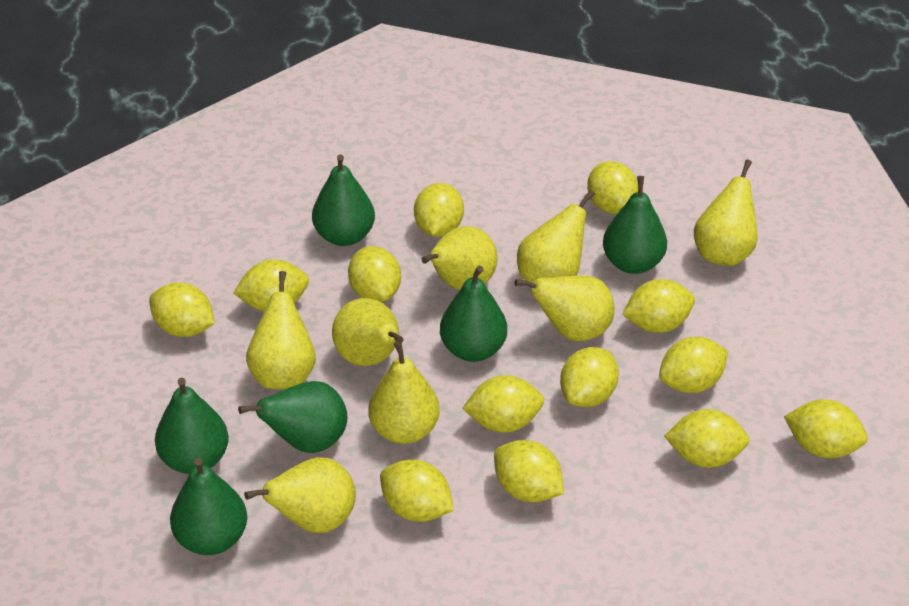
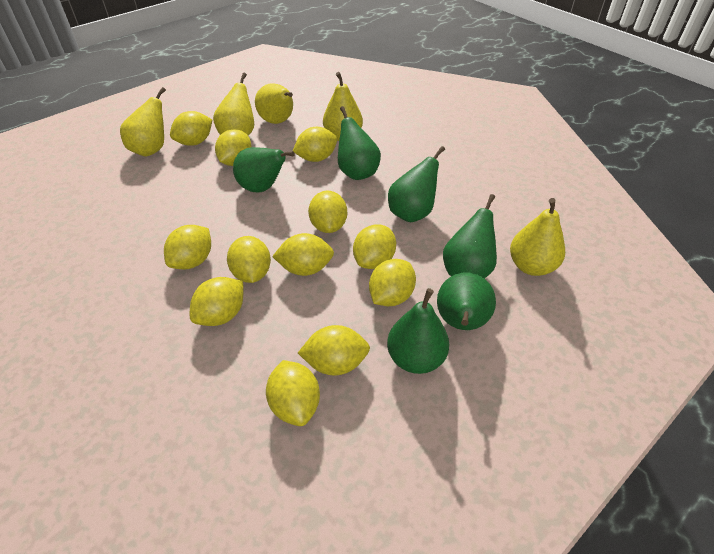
yellow lemon: 13 -> 12
yellow pear: 8 -> 5

